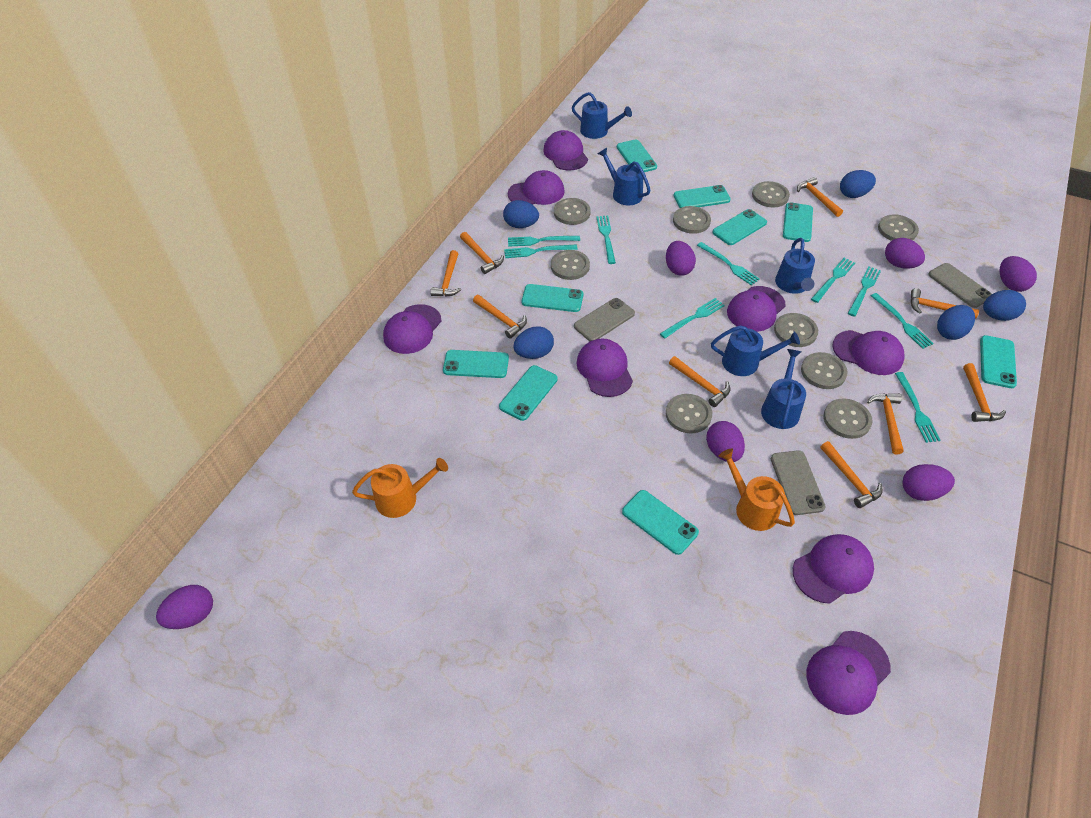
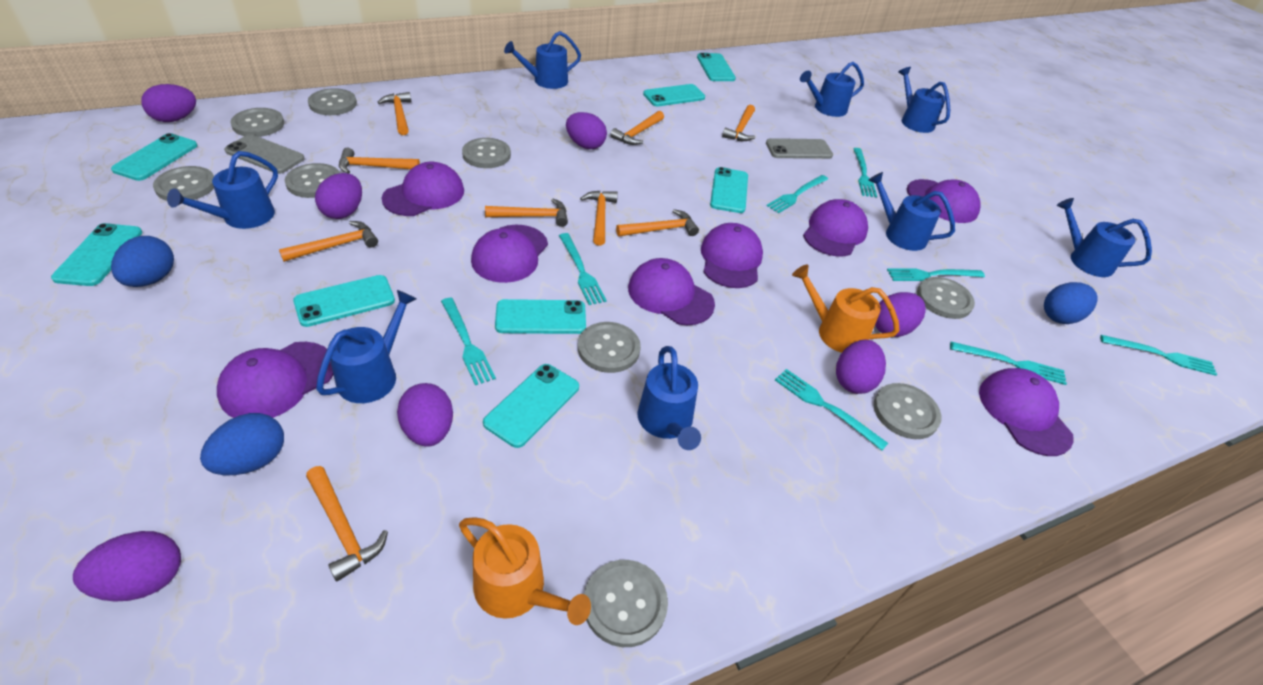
blue egg: 5 -> 3
blue watering can: 5 -> 8
grey phone: 3 -> 2
purple egg: 6 -> 7
turquoise fork: 9 -> 8
turquoise phone: 9 -> 8

